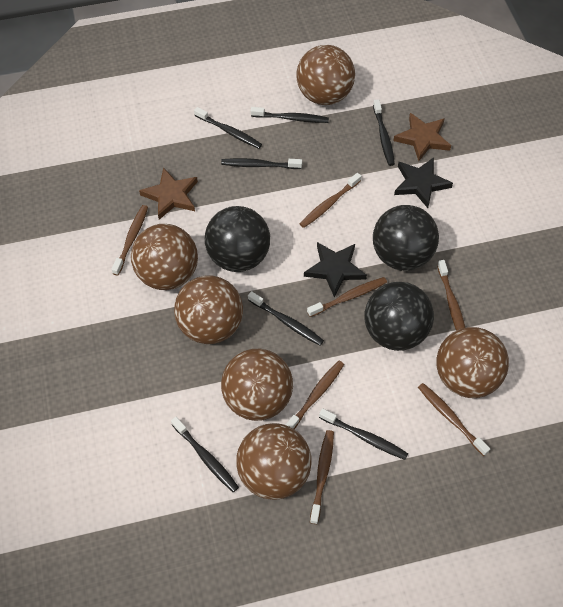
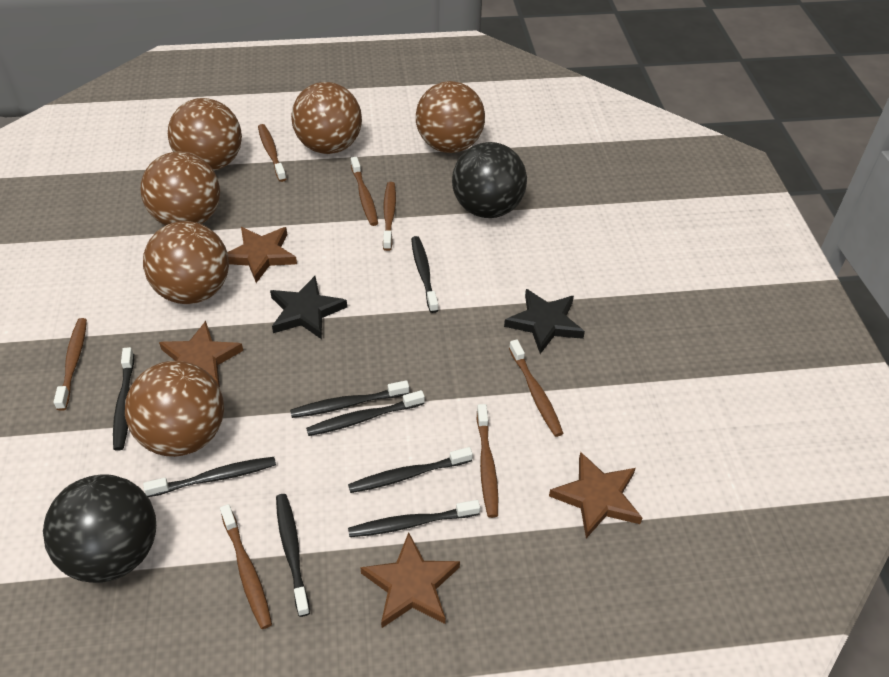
black ball: 3 -> 2
black toothbrush: 7 -> 8
brown star: 2 -> 4

